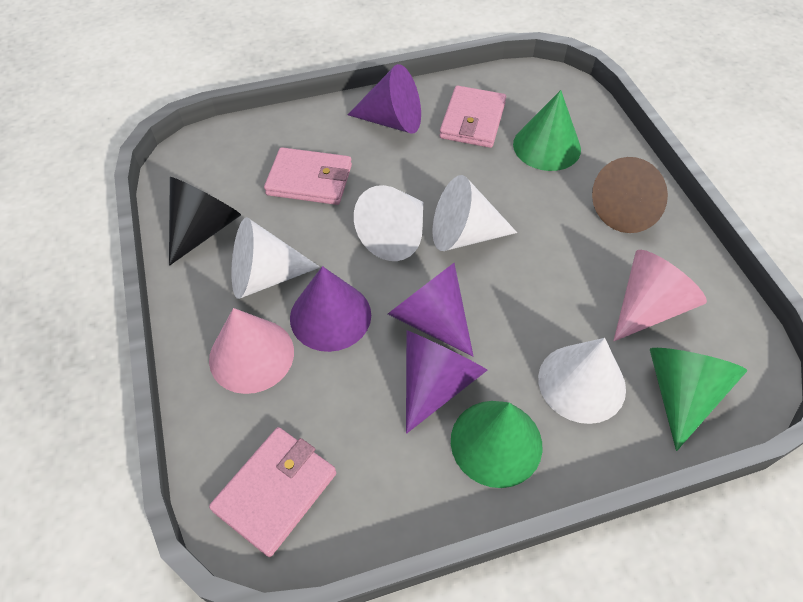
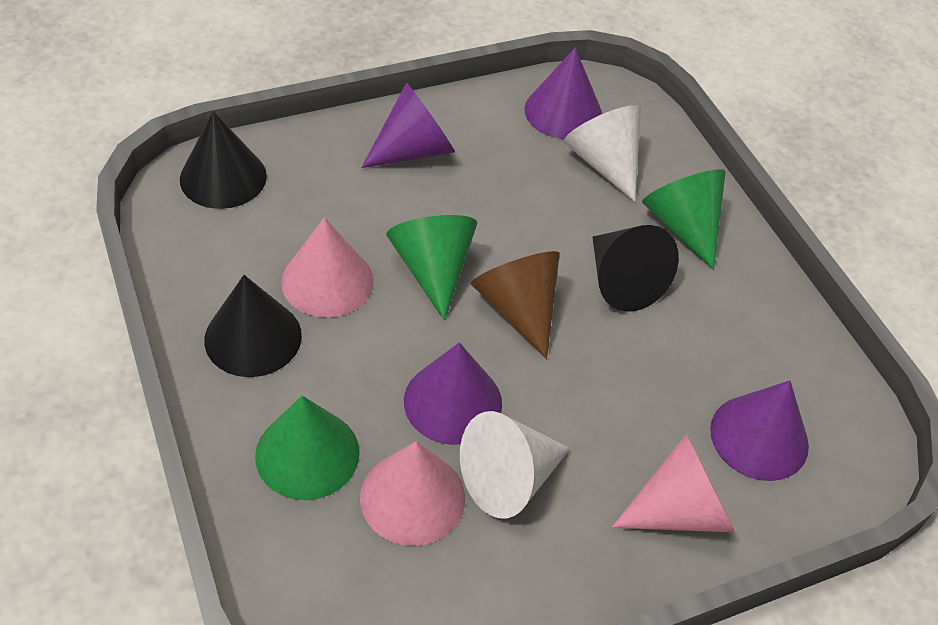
black cone: 1 -> 3
pink cone: 2 -> 3
pink wallet: 3 -> 0
white cone: 4 -> 2

